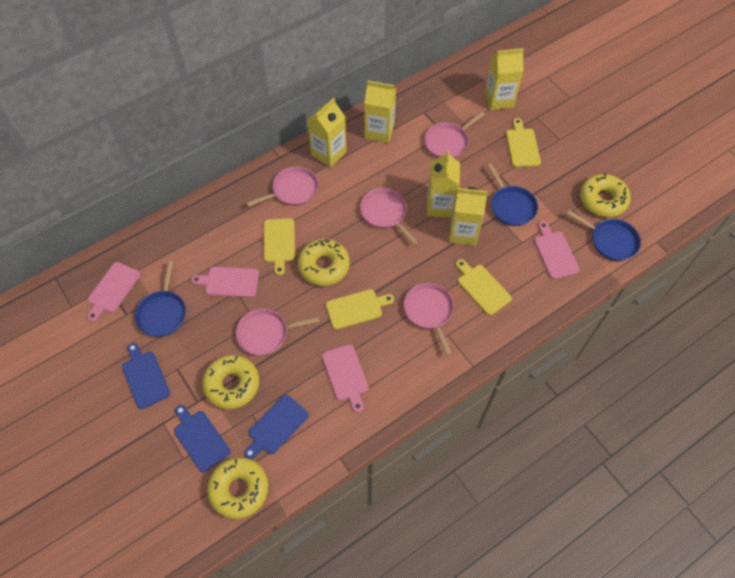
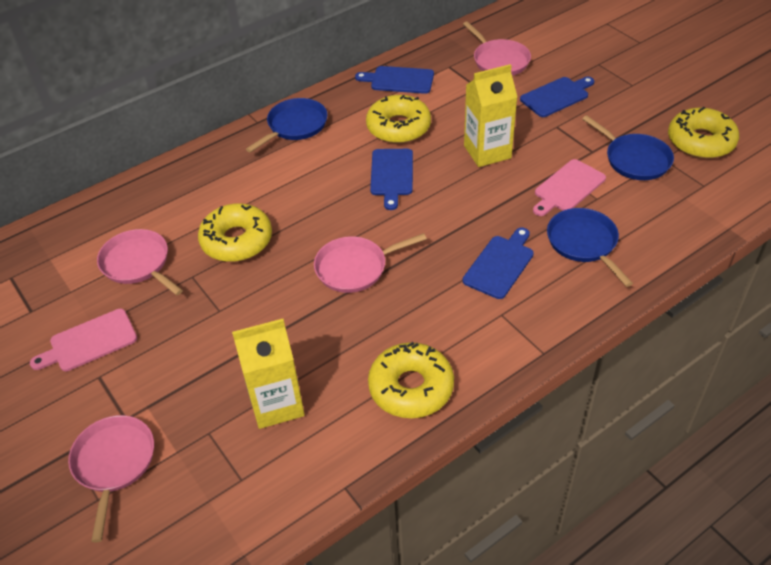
blue cutting board: 3 -> 4
pink cutting board: 4 -> 2
pink pan: 5 -> 4
yellow carton: 5 -> 2
yellow cutting board: 4 -> 0

